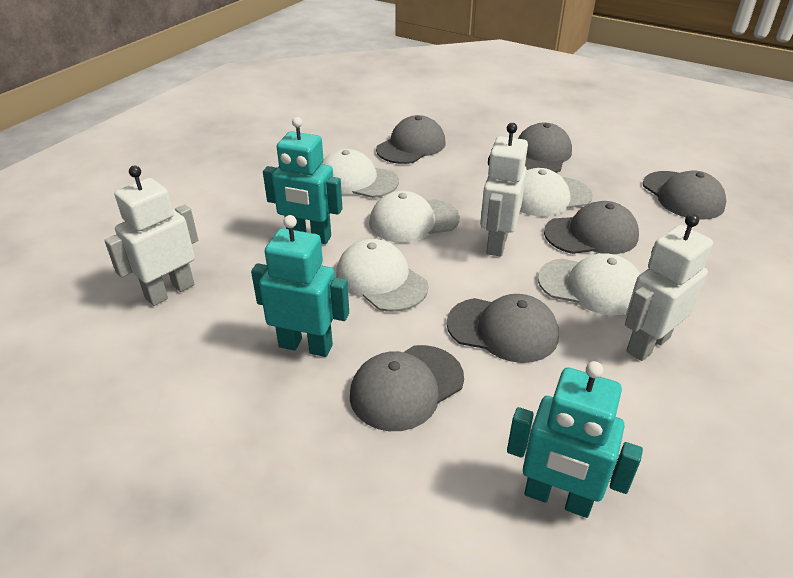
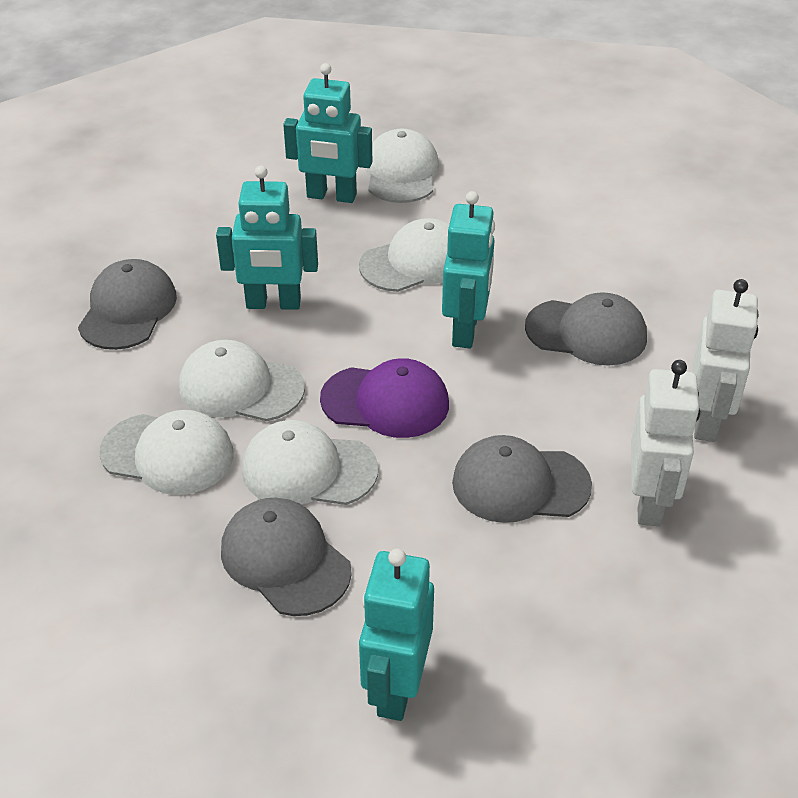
grey cap: 6 -> 4
purple cap: 0 -> 1
turquoise robot: 3 -> 4
white robot: 3 -> 2

